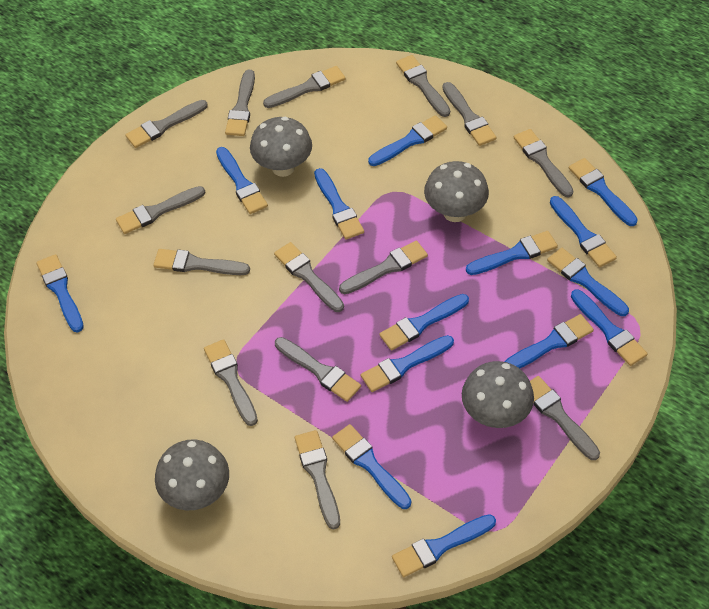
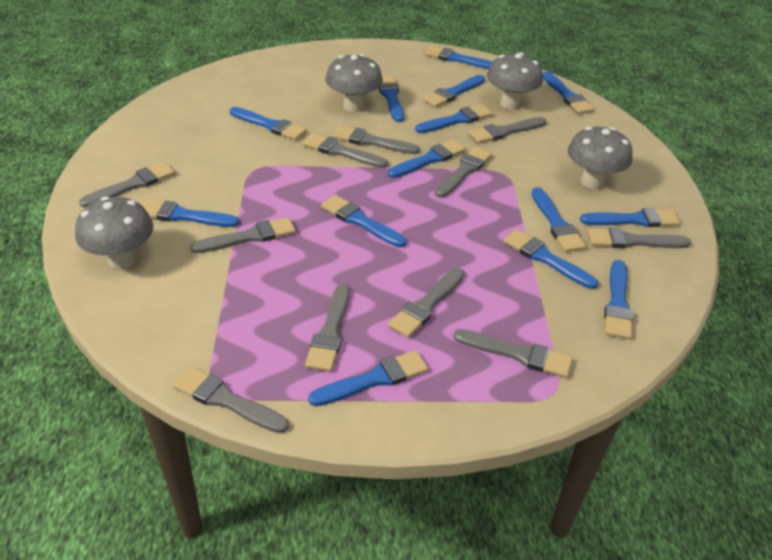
grey brush: 14 -> 11

